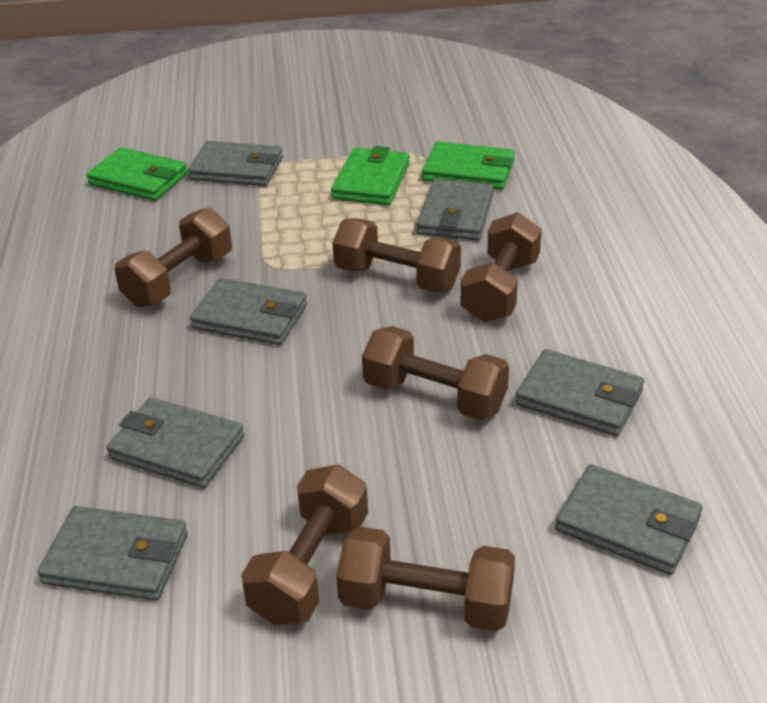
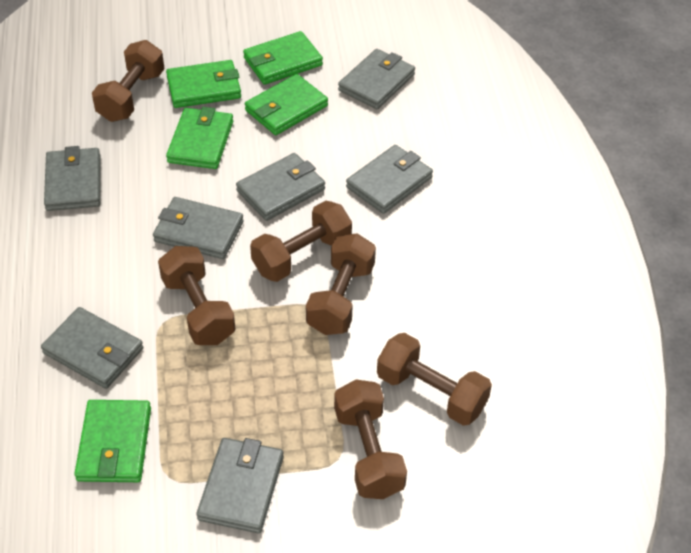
green wallet: 3 -> 5

